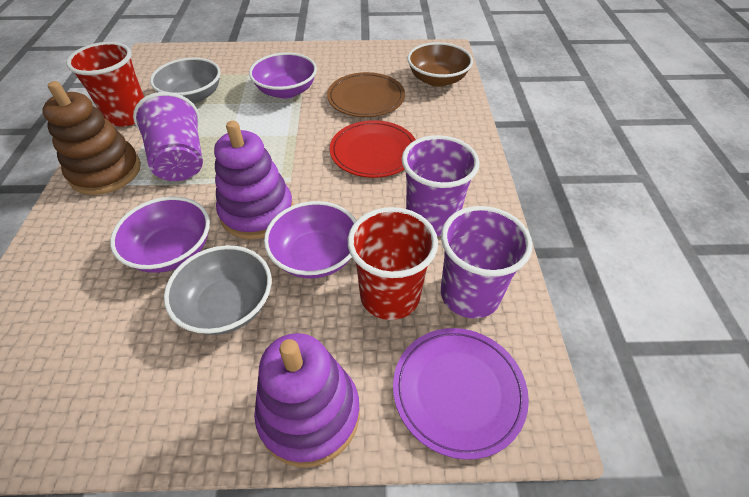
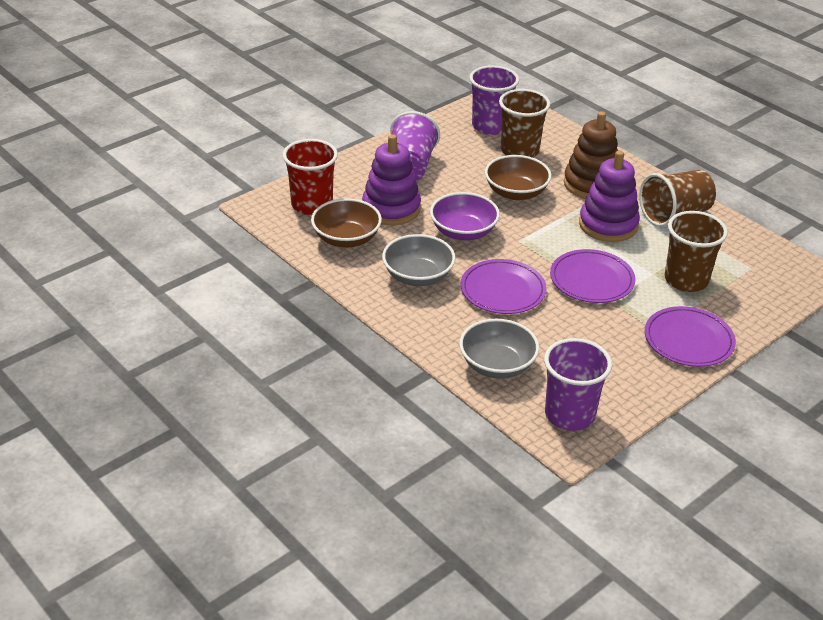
brown bowl: 1 -> 2
brown cup: 0 -> 3
brown plate: 1 -> 0
purple bowl: 3 -> 1
purple plate: 1 -> 3
red cup: 2 -> 1
red plate: 1 -> 0

